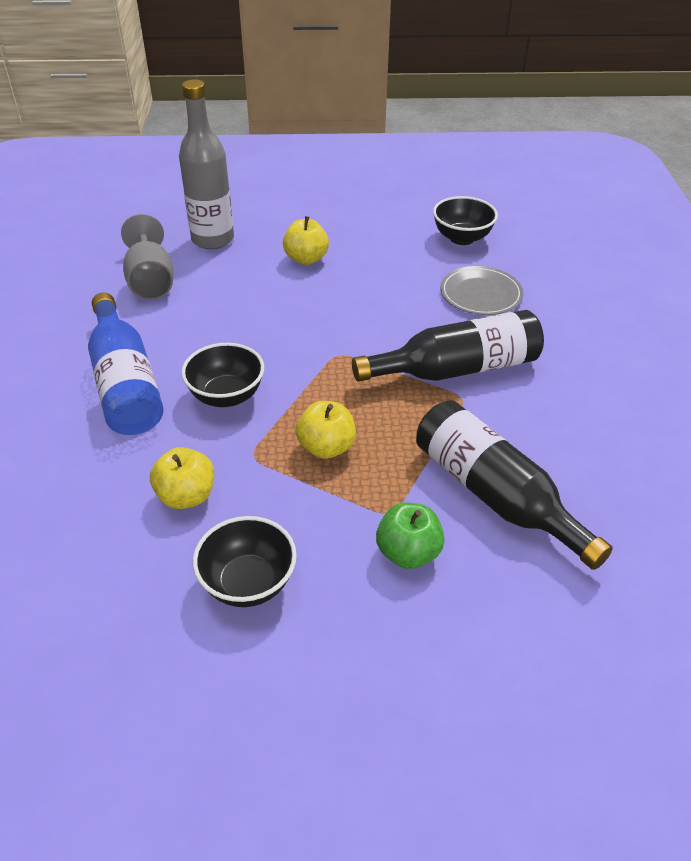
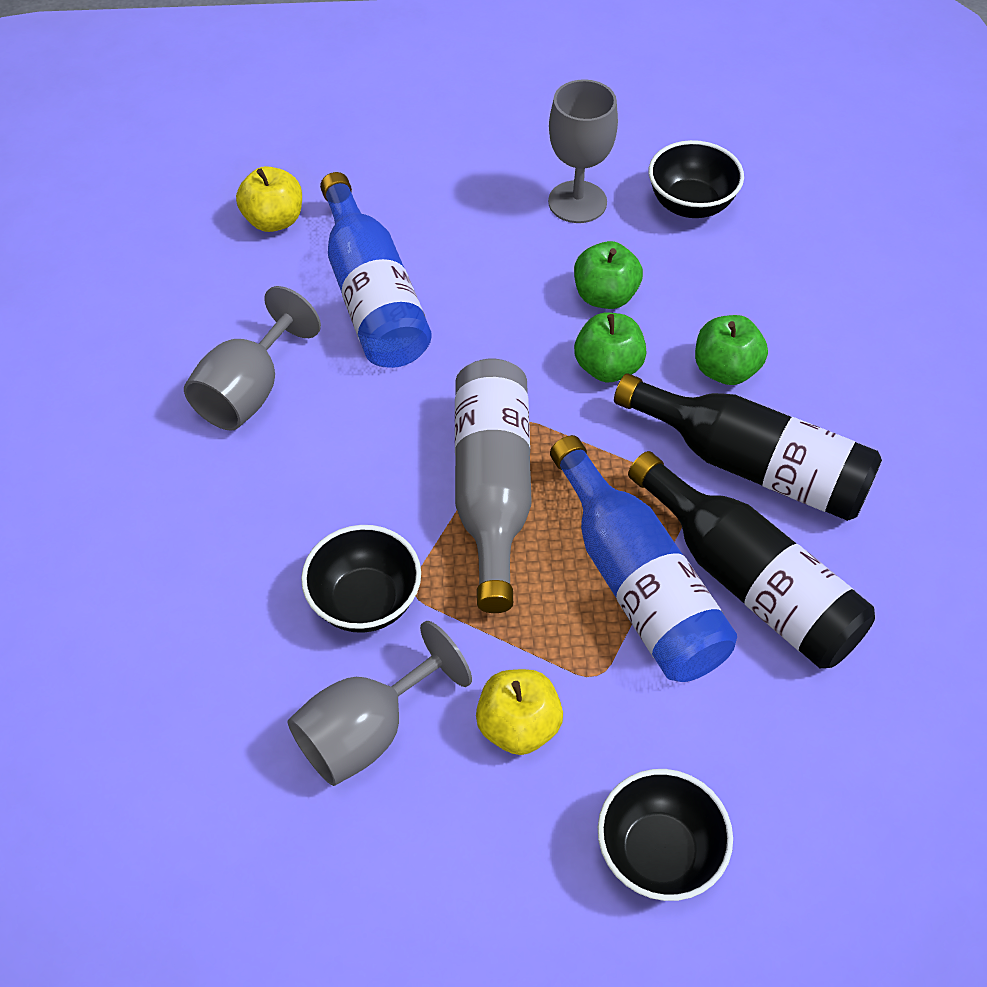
blue bottle: 1 -> 2
green apple: 1 -> 3
grey goblet: 1 -> 3
grey plate: 1 -> 0
yellow apple: 3 -> 2

